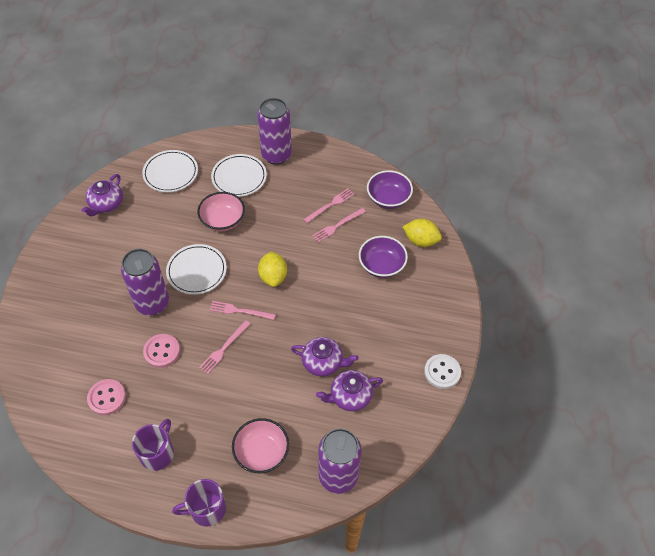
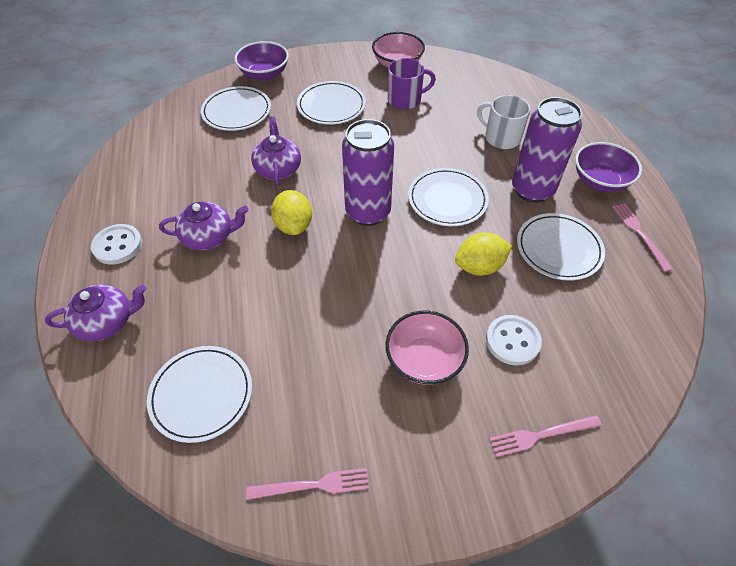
pink button: 2 -> 0
pink fork: 4 -> 3
purple can: 3 -> 2
purple mug: 2 -> 1
white button: 1 -> 2
white mug: 0 -> 1
white plate: 3 -> 5

